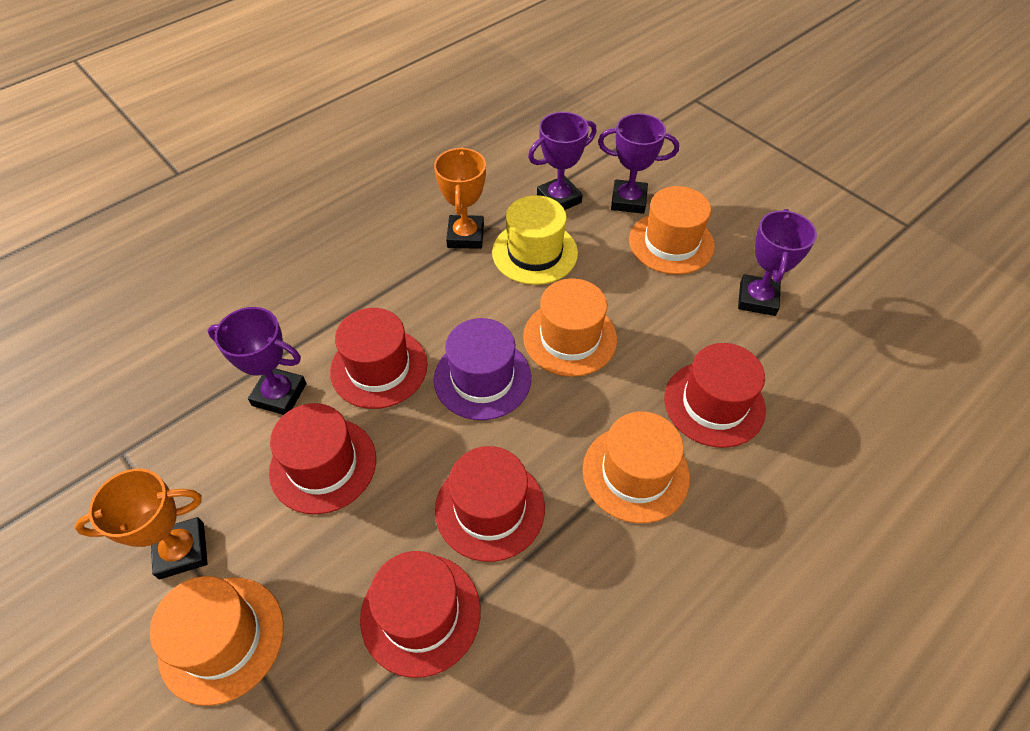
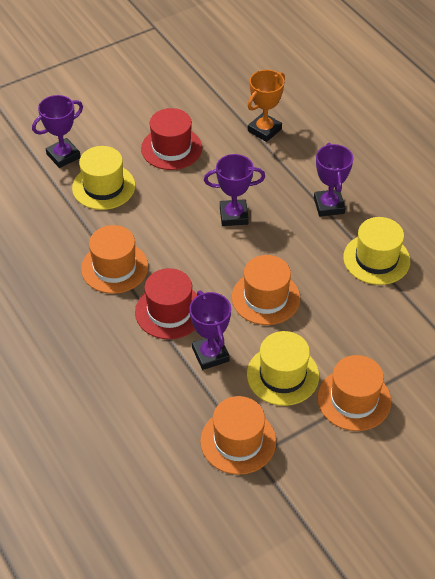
orange trophy: 2 -> 1
purple hat: 1 -> 0
red hat: 5 -> 2
yellow hat: 1 -> 3

